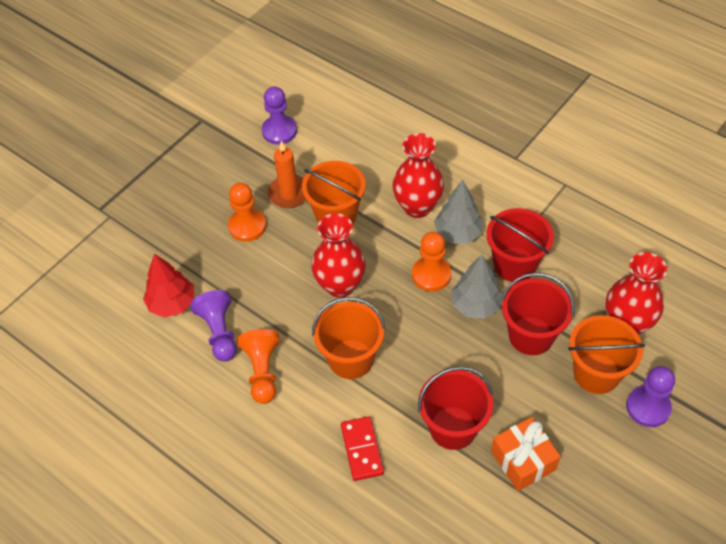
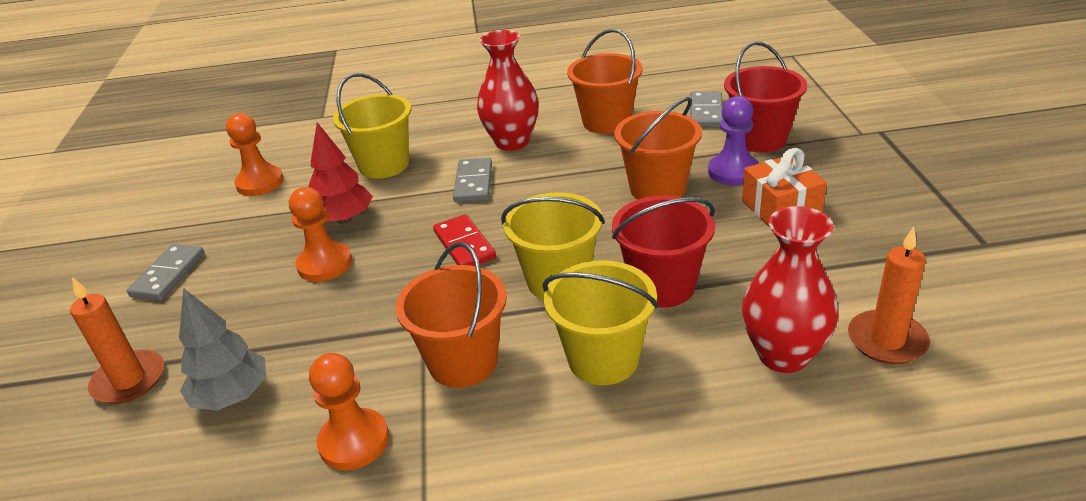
grey domino: 0 -> 3
grey tree: 2 -> 1
orange candle: 1 -> 2
purple pawn: 3 -> 1
red bucket: 3 -> 2
red vase: 3 -> 2
yellow bucket: 0 -> 3

